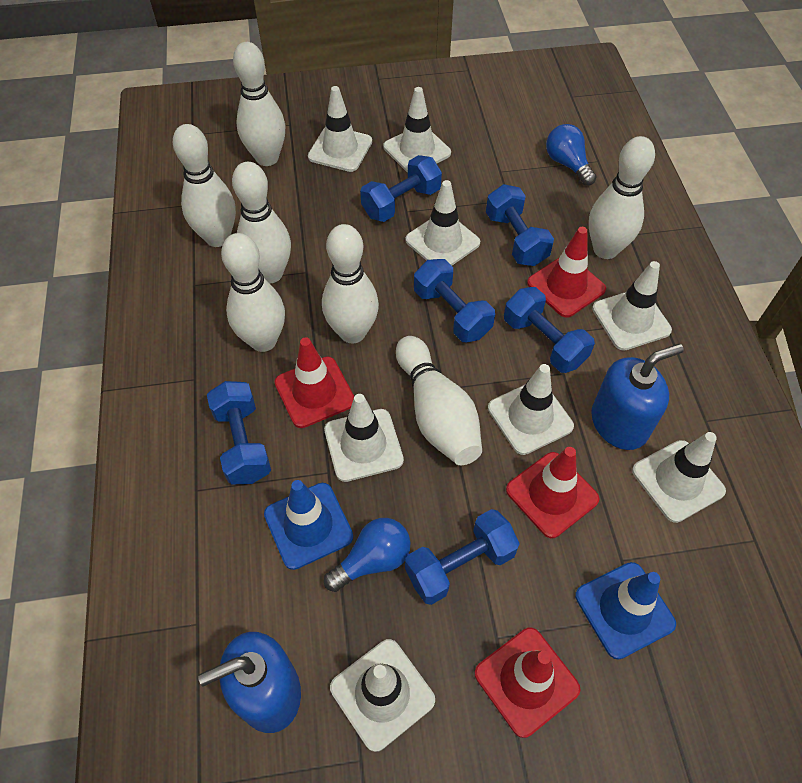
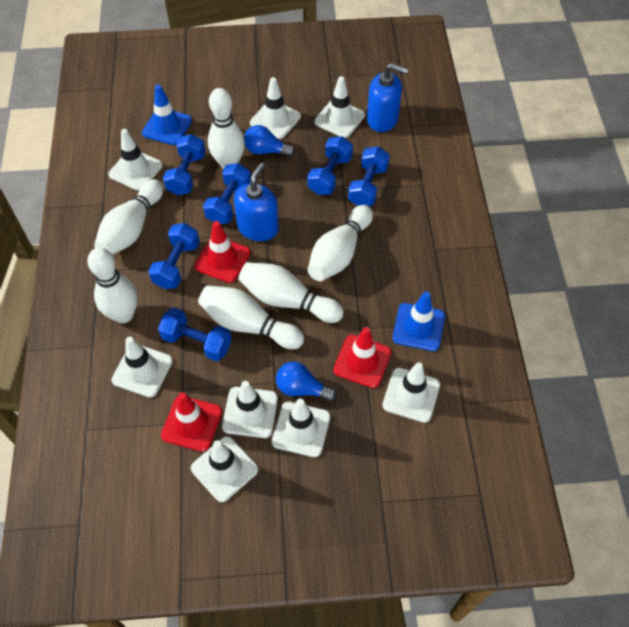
red traffic cone: 4 -> 3
white bowling pin: 7 -> 6

